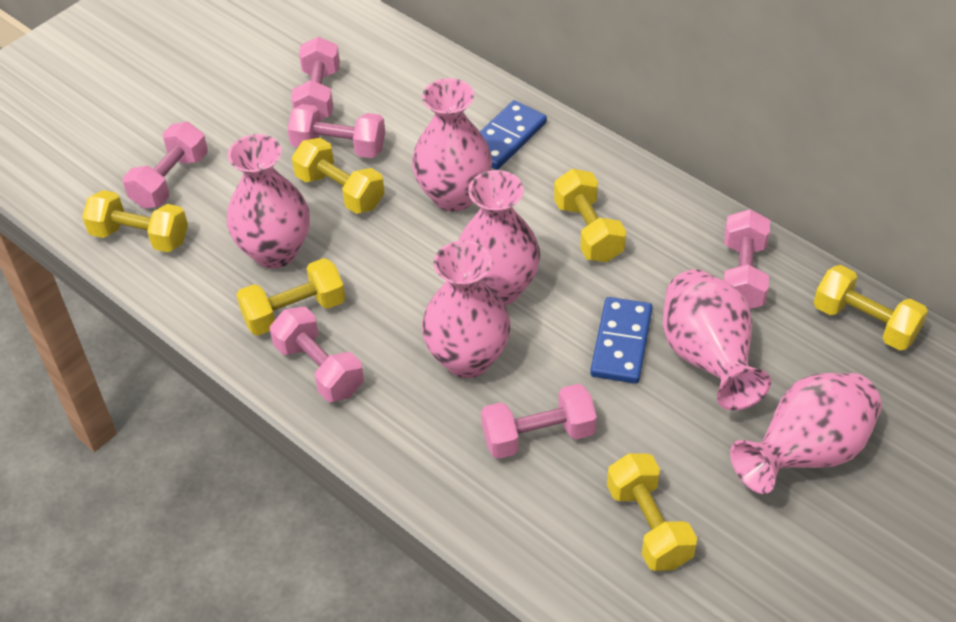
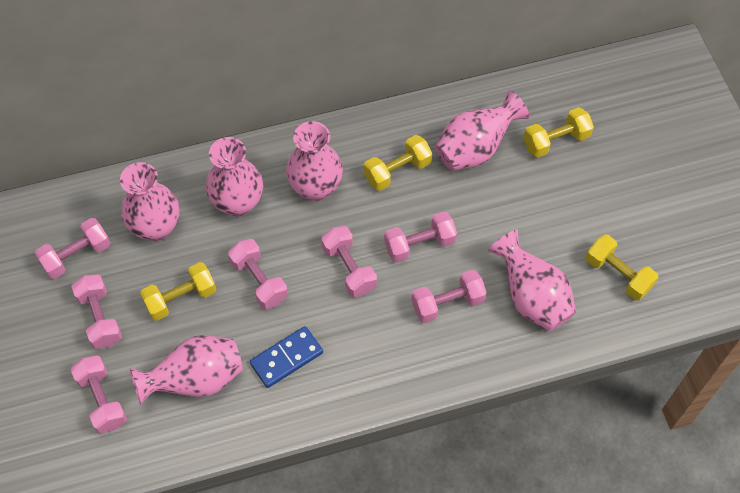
blue domino: 2 -> 1
pink dumbbell: 6 -> 7
yellow dumbbell: 6 -> 4

